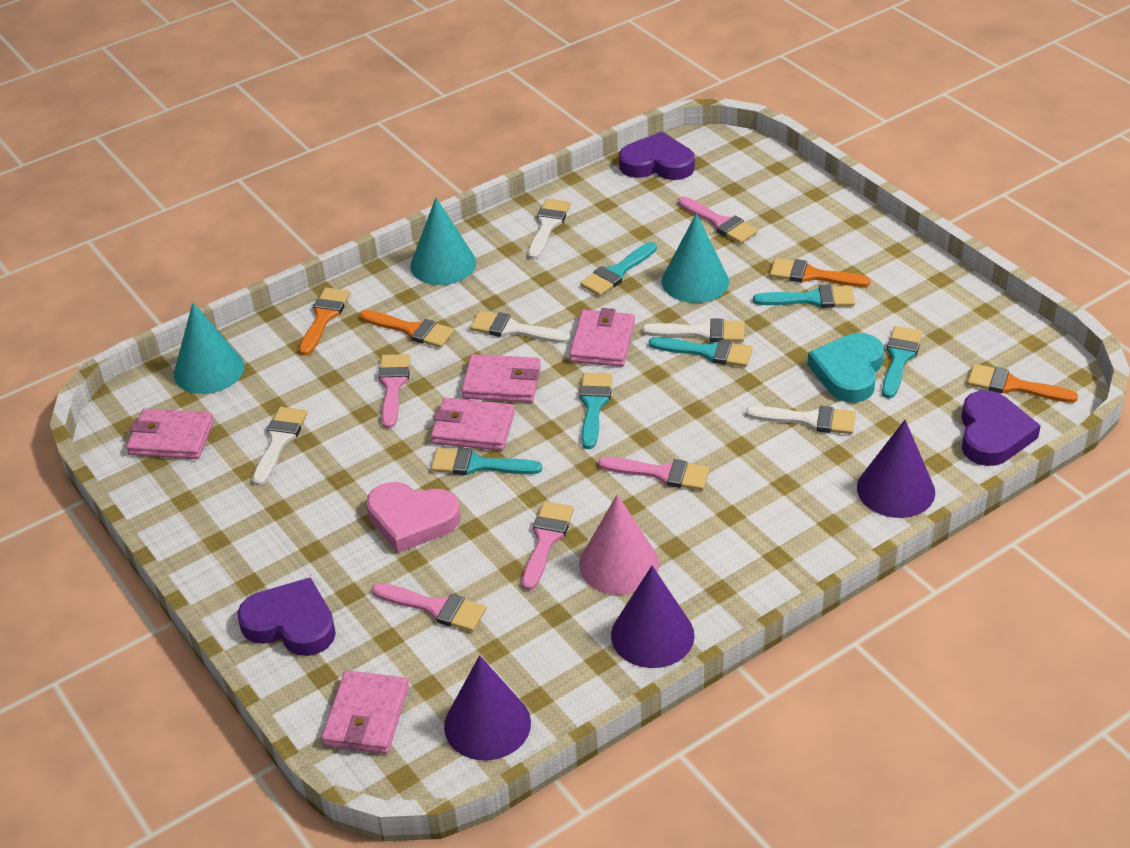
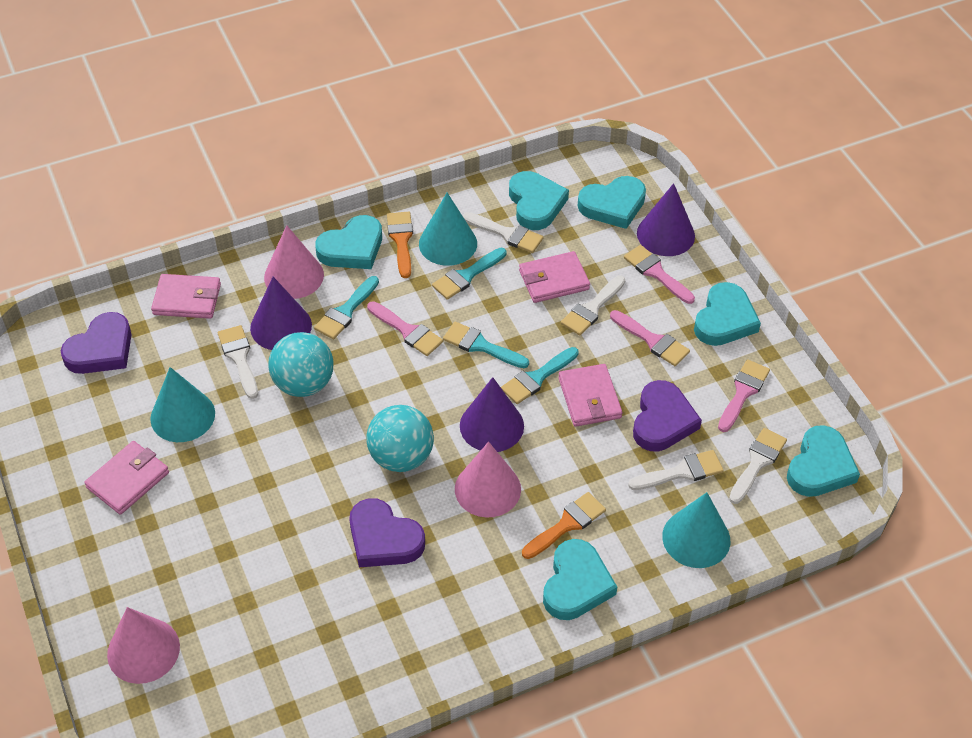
orange brush: 4 -> 2
pink brush: 5 -> 4
pink cone: 1 -> 3
pink heart: 1 -> 0
pink wallet: 5 -> 4
turquoise ball: 0 -> 2
turquoise brush: 6 -> 4
turquoise heart: 1 -> 6

